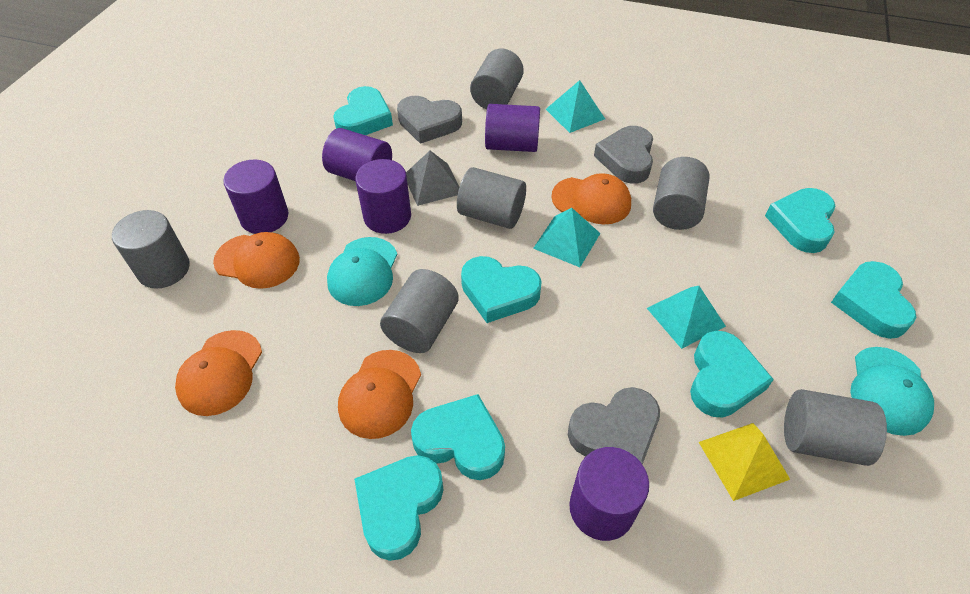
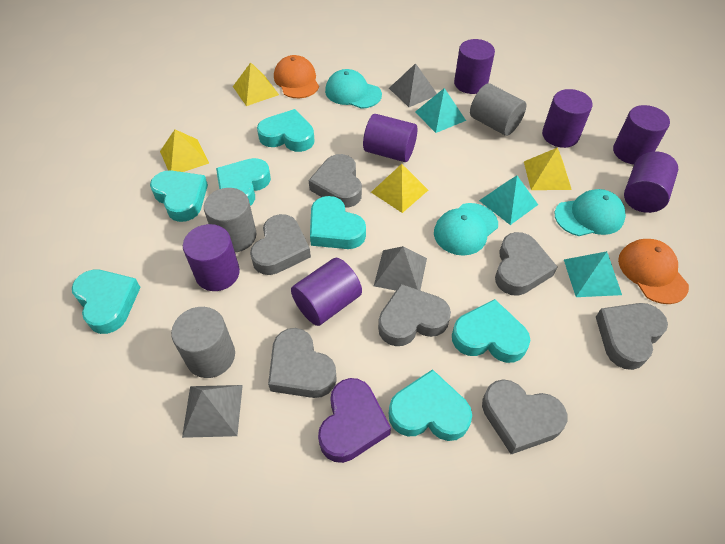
grey cylinder: 6 -> 3
grey heart: 3 -> 7
grey pyramid: 1 -> 3
orange cap: 4 -> 2
purple cylinder: 5 -> 7
purple heart: 0 -> 1
turquoise cap: 2 -> 3
yellow pyramid: 1 -> 4

